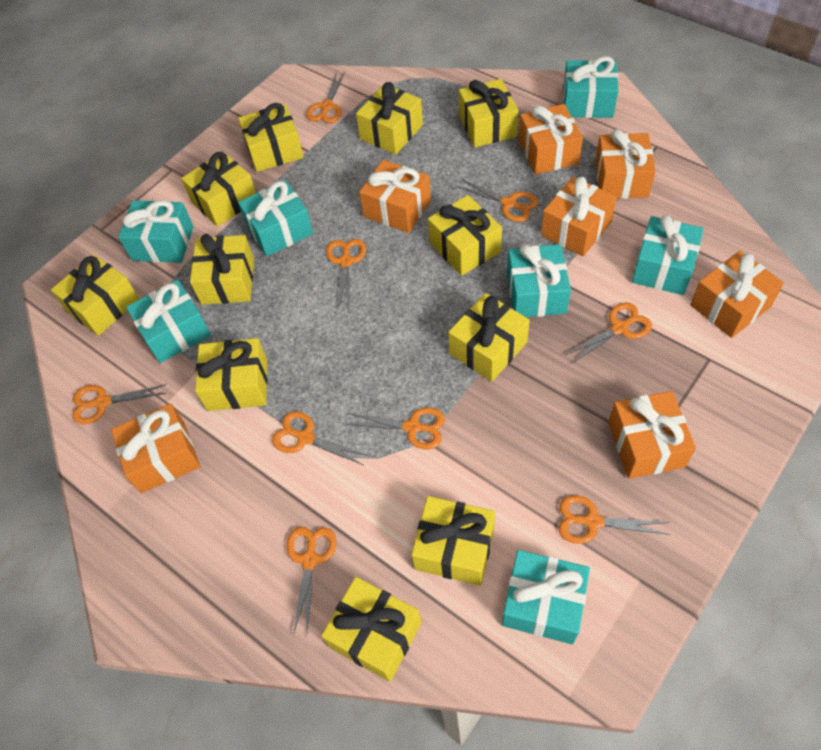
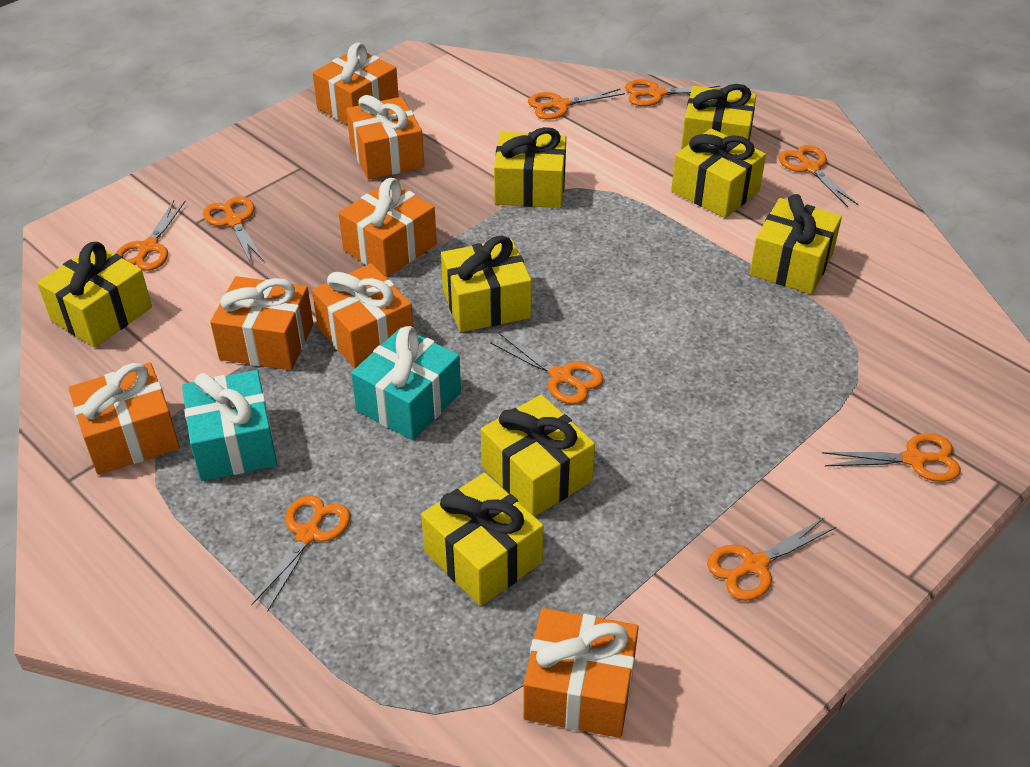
turquoise gift: 7 -> 2
yellow gift: 11 -> 8

